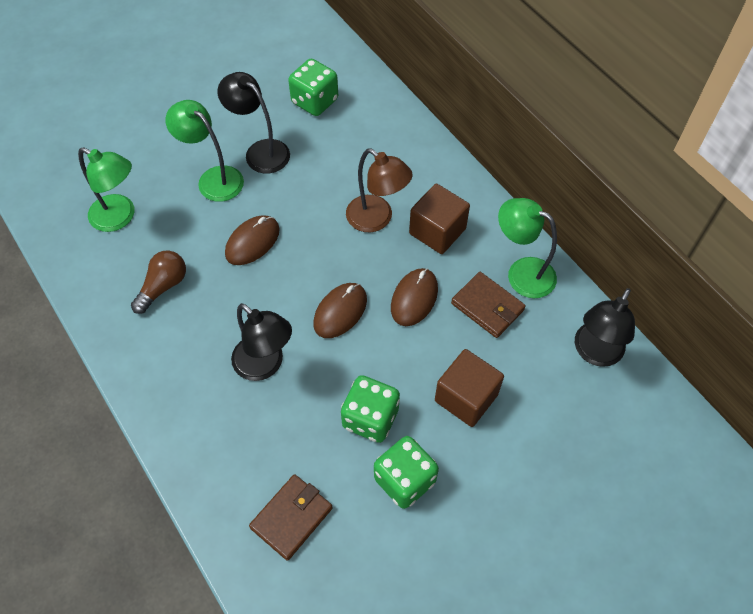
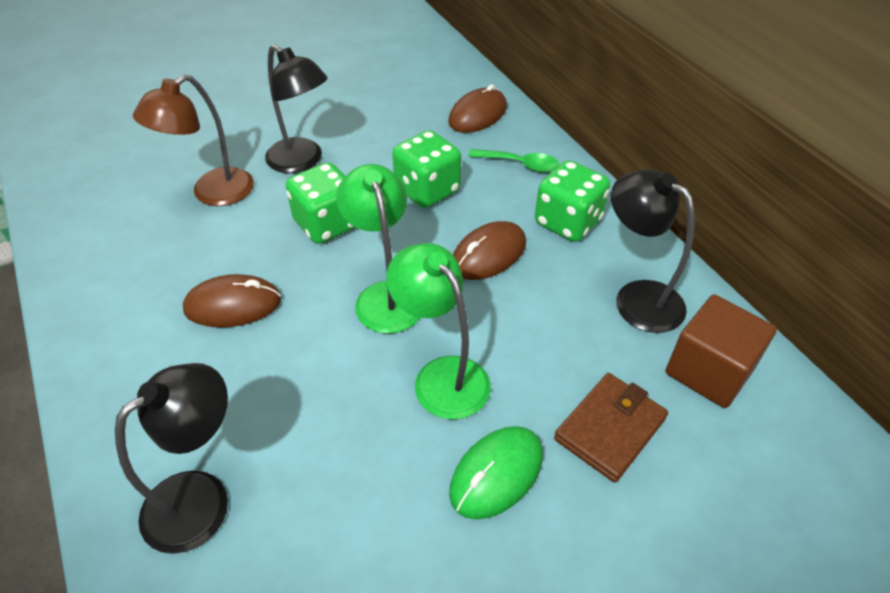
brown cube: 2 -> 1
brown light bulb: 1 -> 0
brown wallet: 2 -> 1
green lamp: 3 -> 2
green mouse: 0 -> 1
green spoon: 0 -> 1

